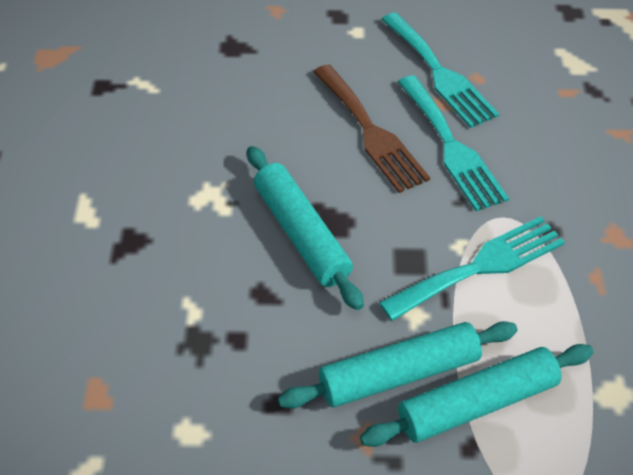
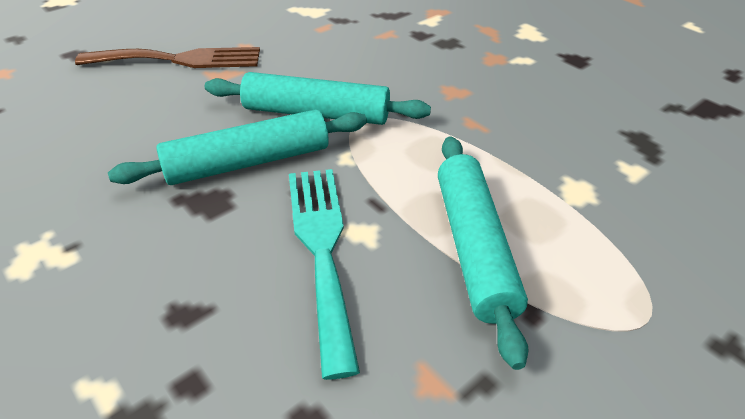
turquoise fork: 3 -> 1

